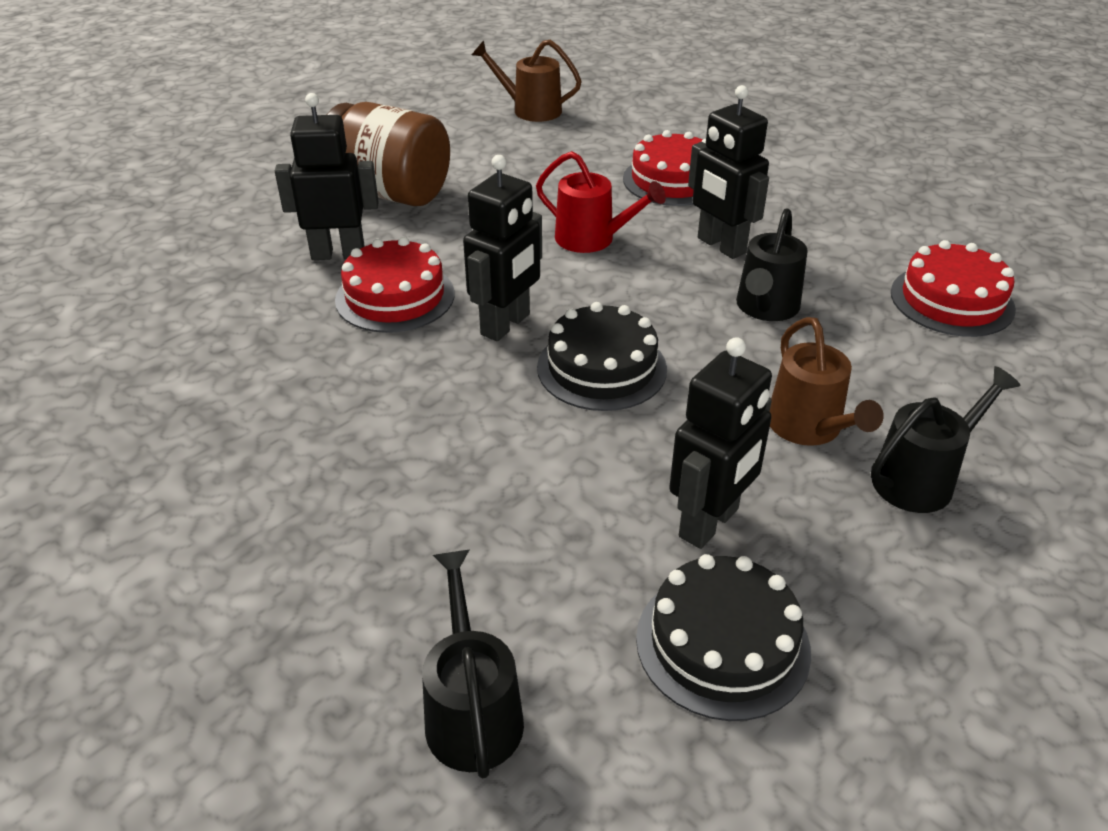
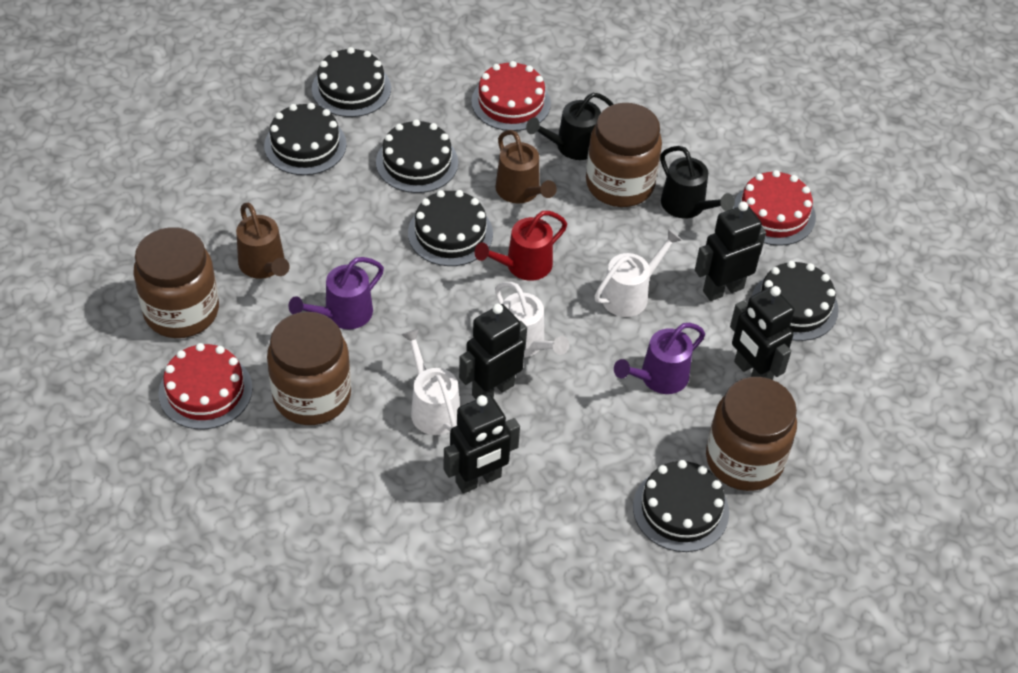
black cake: 2 -> 6
black watering can: 3 -> 2
brown jar: 1 -> 4
purple watering can: 0 -> 2
white watering can: 0 -> 3

